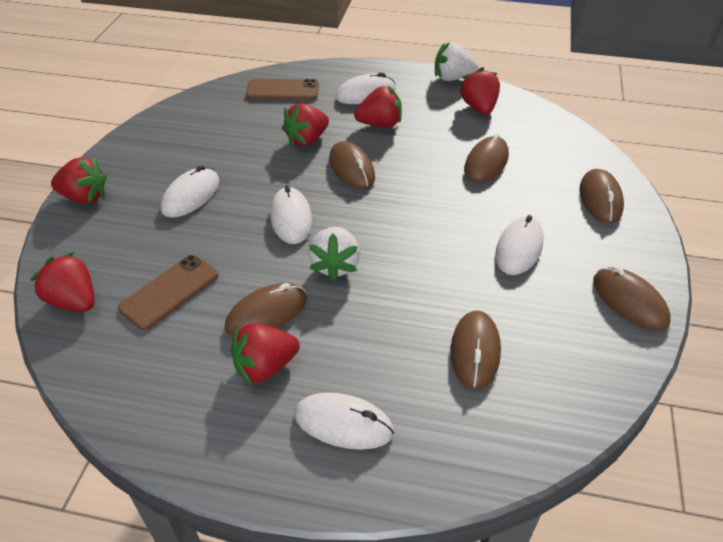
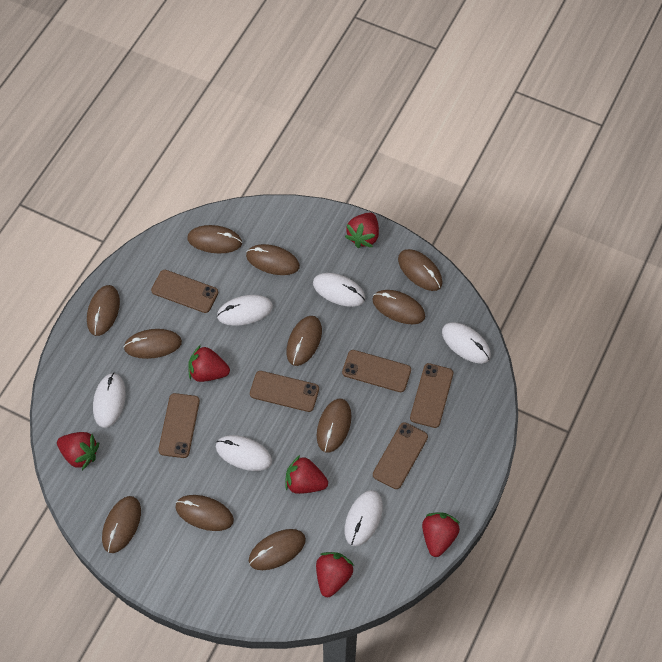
brown mouse: 6 -> 11
brown phone: 2 -> 6
white mouse: 5 -> 6
white strawberry: 2 -> 0

